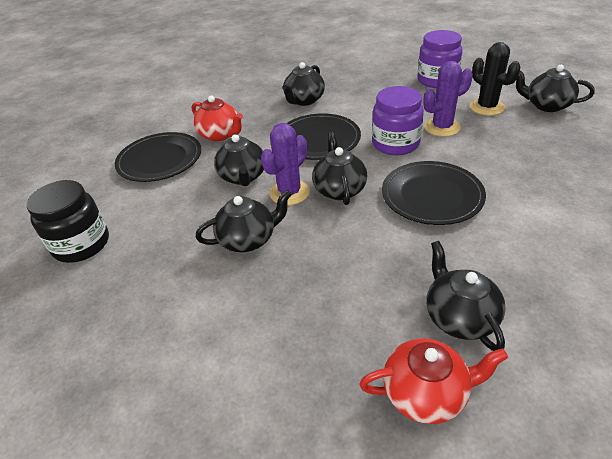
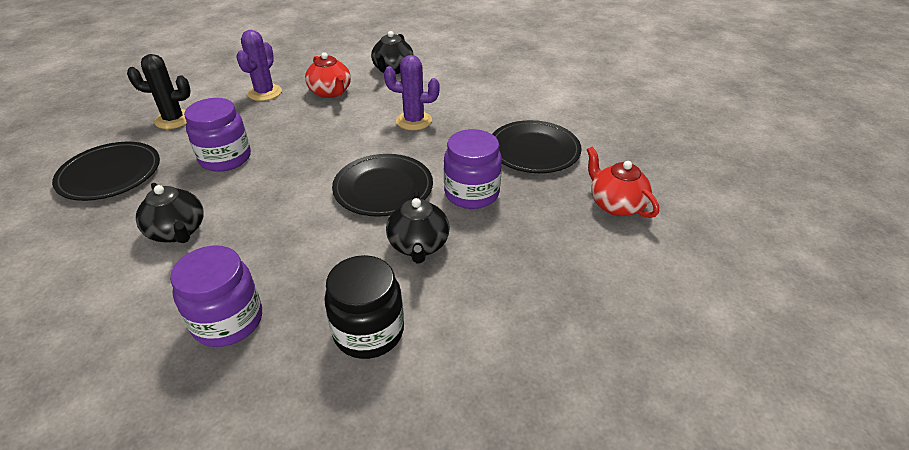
black teapot: 6 -> 3
purple jar: 2 -> 3

